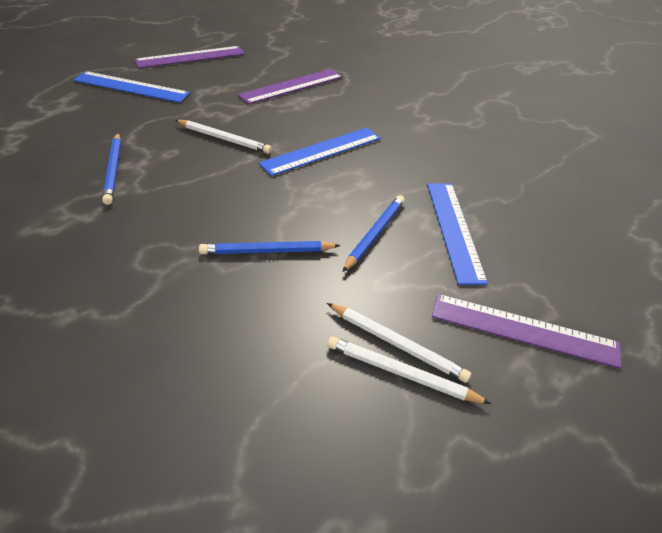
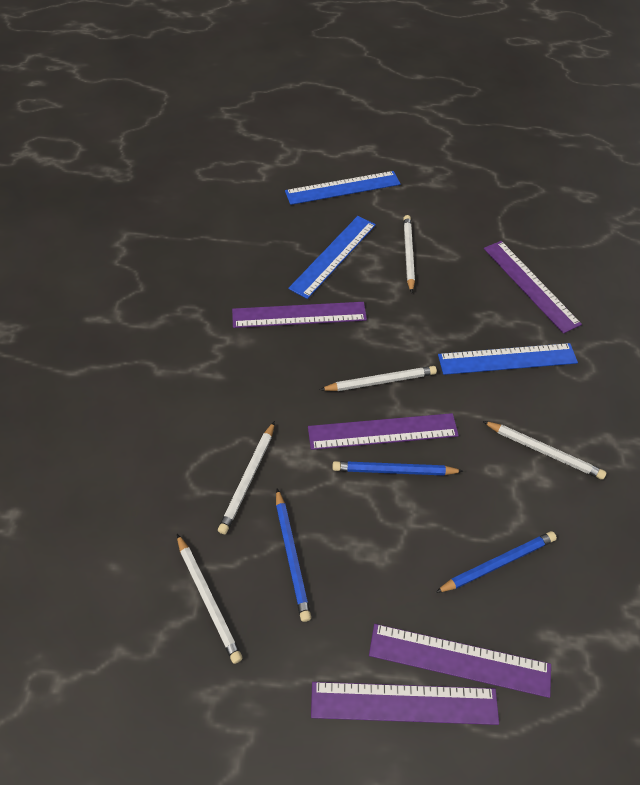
purple ruler: 3 -> 5
white pencil: 3 -> 5

